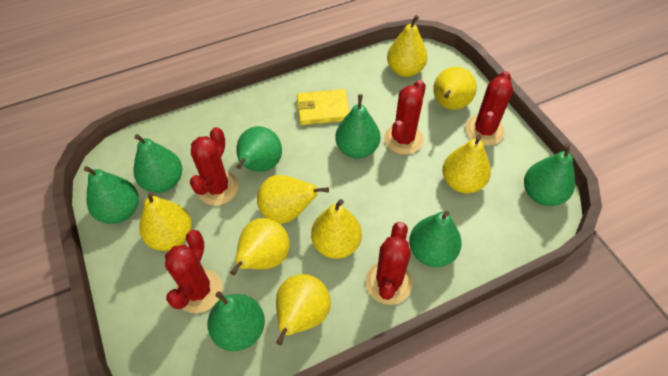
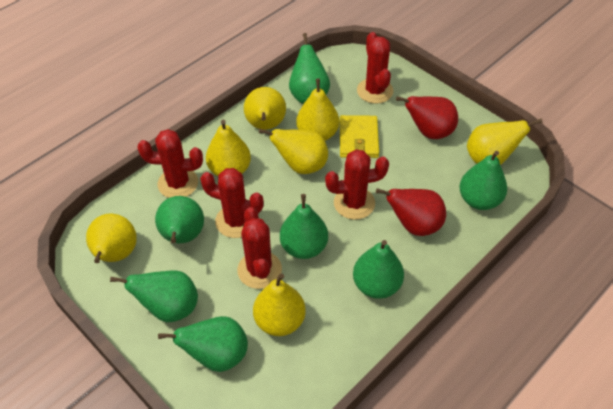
red pear: 0 -> 2
yellow pear: 8 -> 7

